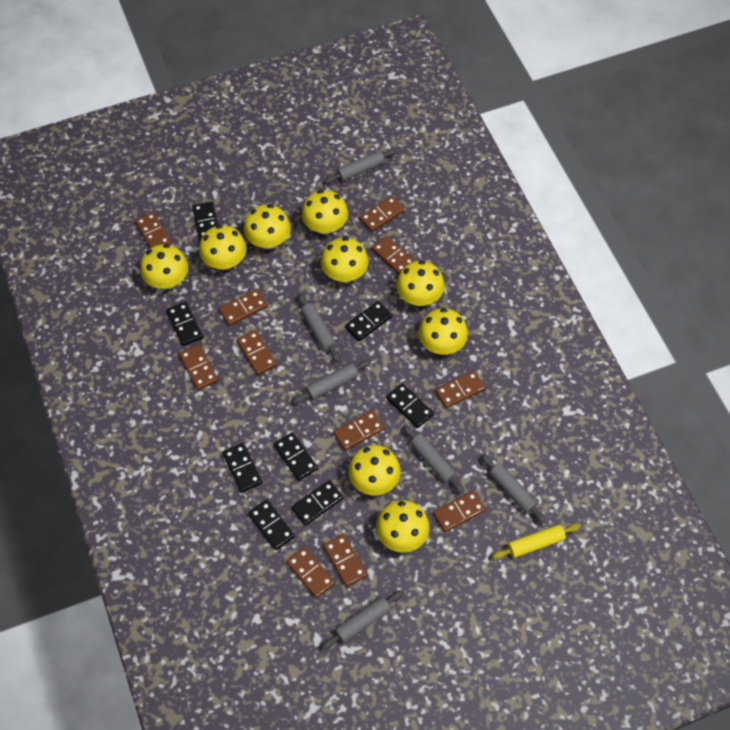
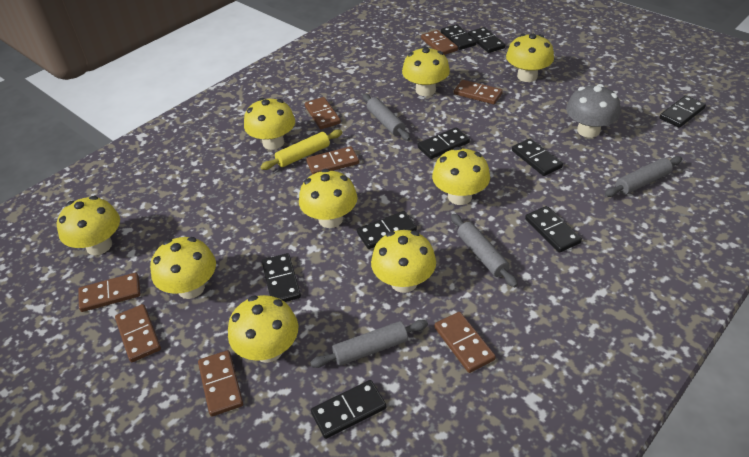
black domino: 8 -> 9
brown domino: 11 -> 8
grey mushroom: 0 -> 1
grey rolling pin: 6 -> 4

